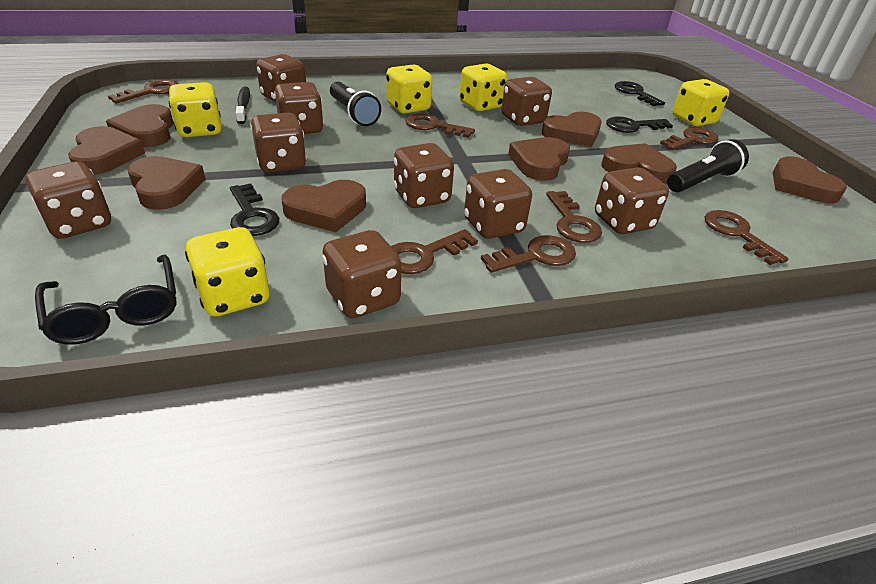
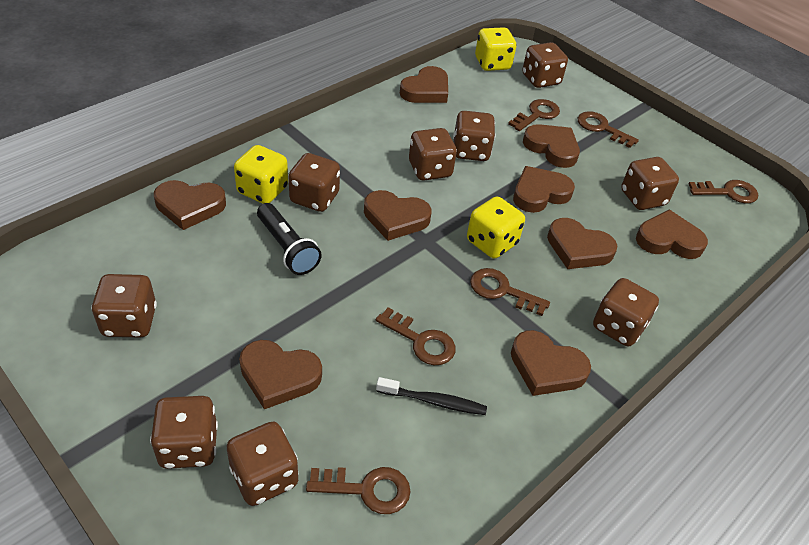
black flashlight: 2 -> 1
black glasses: 1 -> 0
black key: 3 -> 0
brown heart: 8 -> 9
brown key: 7 -> 6
yellow dice: 5 -> 3

